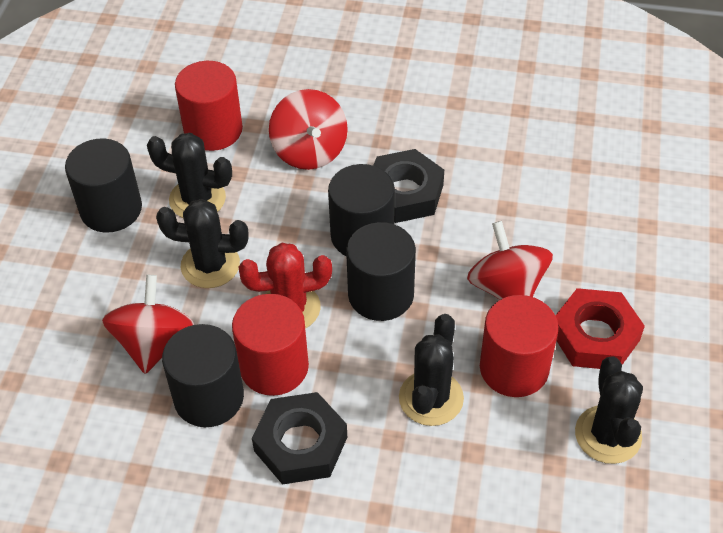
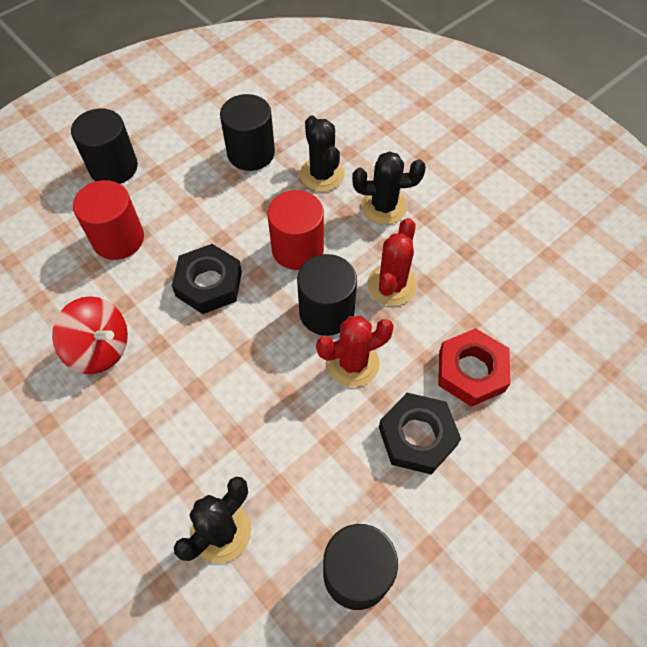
black cactus: 4 -> 3
red cactus: 1 -> 2
red cylinder: 3 -> 2
red spinning top: 3 -> 1

